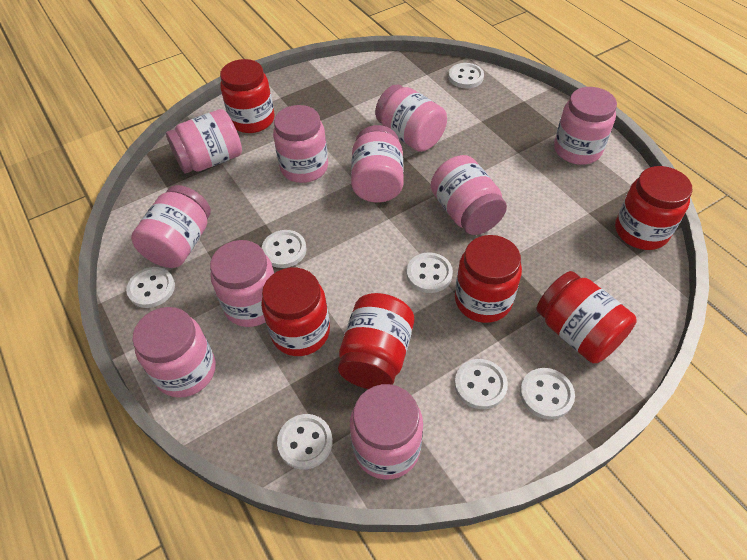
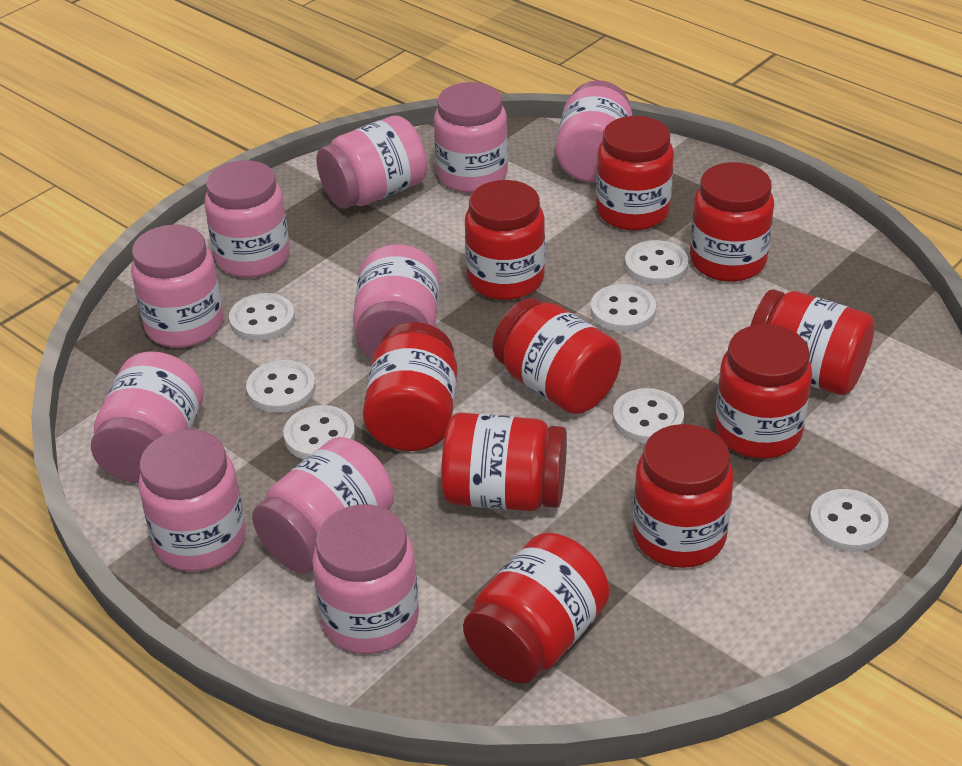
red jar: 6 -> 10

